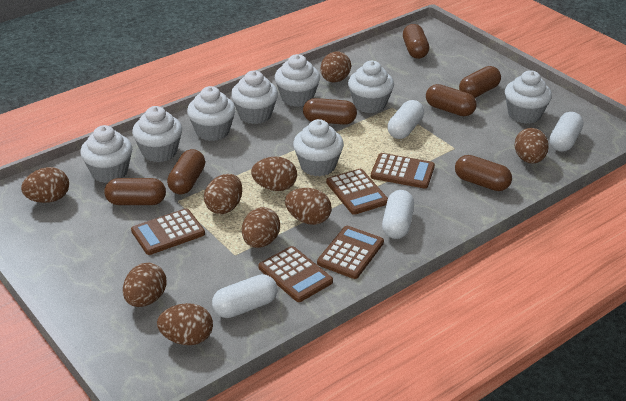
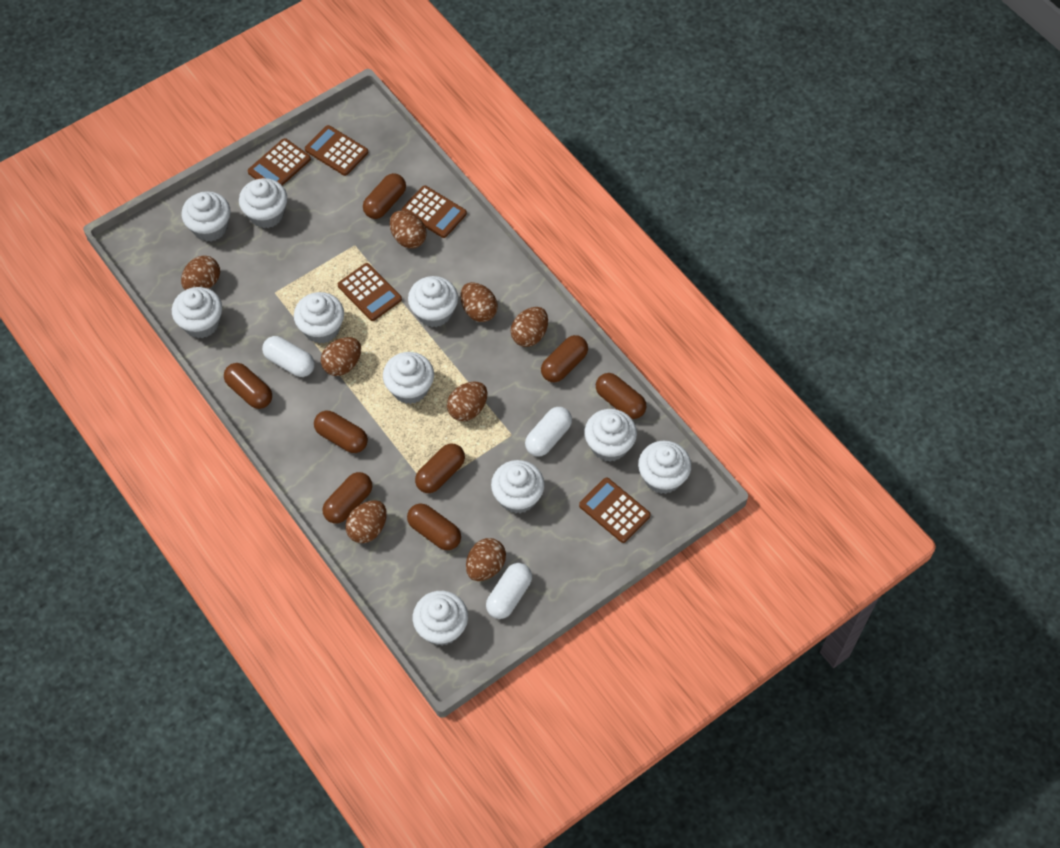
brown capsule: 7 -> 8
brown egg: 9 -> 8
white capsule: 4 -> 3
white cupcake: 8 -> 10

